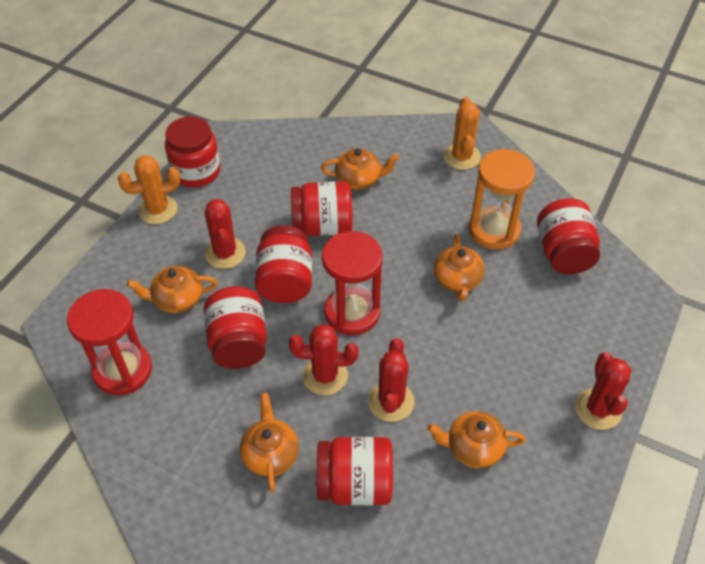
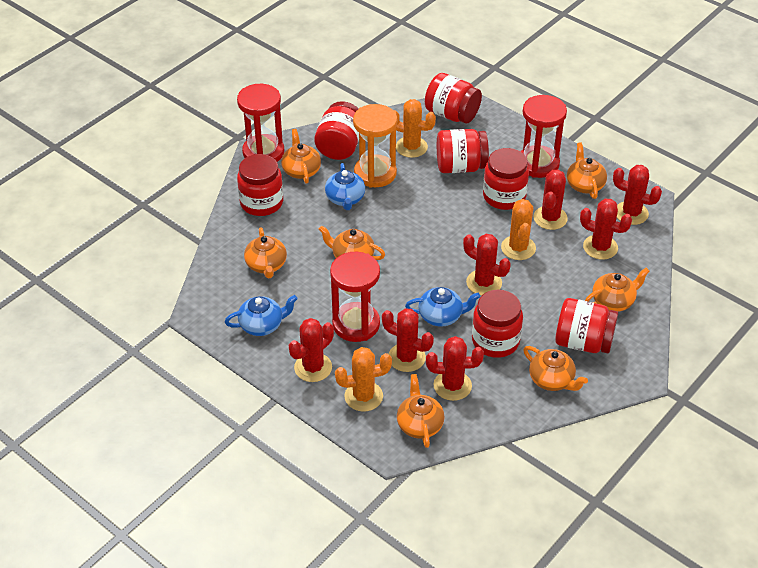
blue teapot: 0 -> 3
orange cactus: 2 -> 3
orange teapot: 5 -> 7
red cactus: 4 -> 7
red hourglass: 2 -> 3
red jar: 6 -> 7

